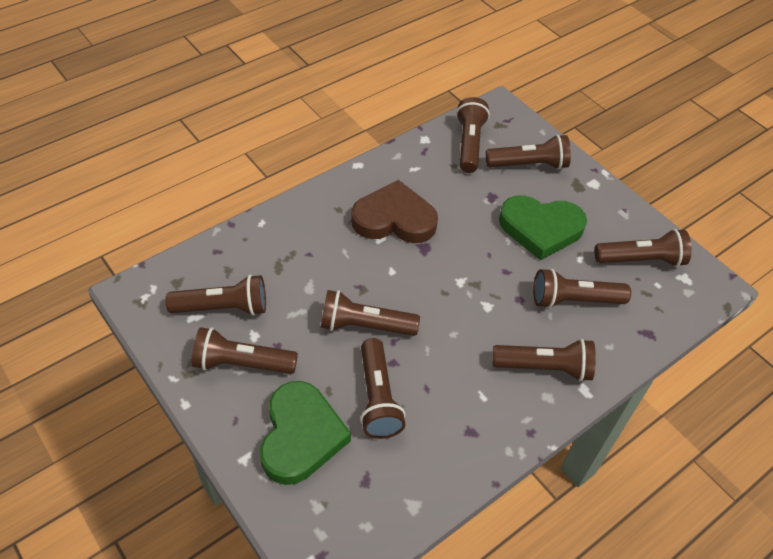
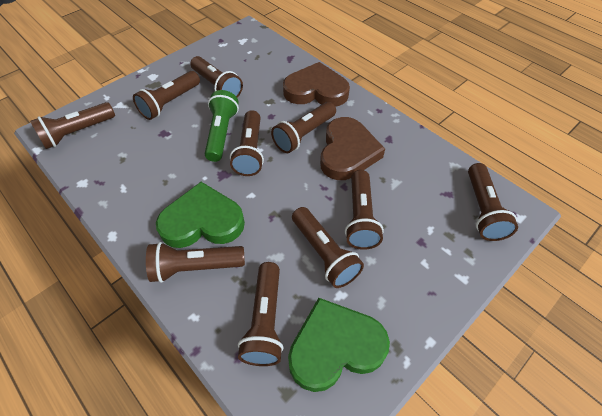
brown flashlight: 9 -> 10
brown heart: 1 -> 2
green flashlight: 0 -> 1

